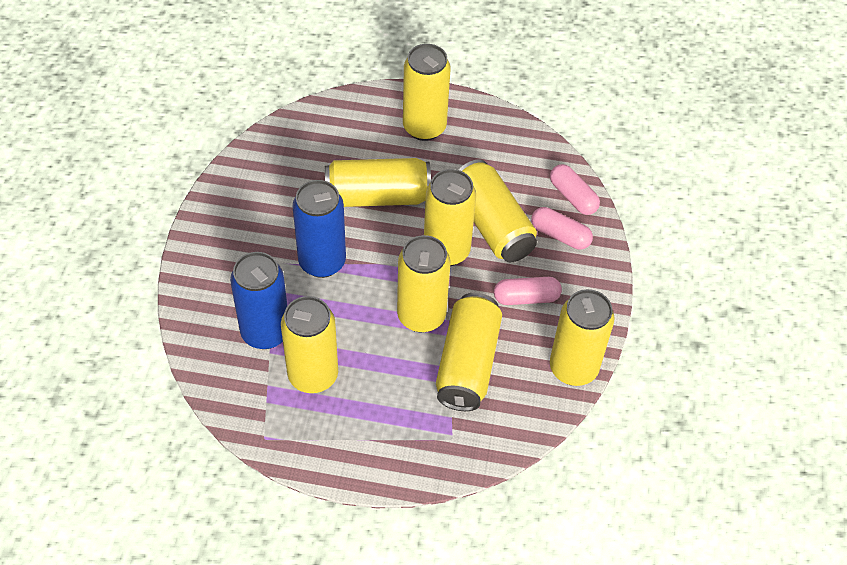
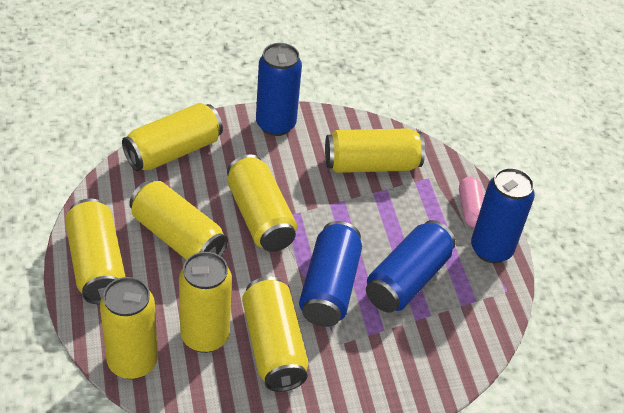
blue can: 2 -> 4
pink capsule: 3 -> 1

